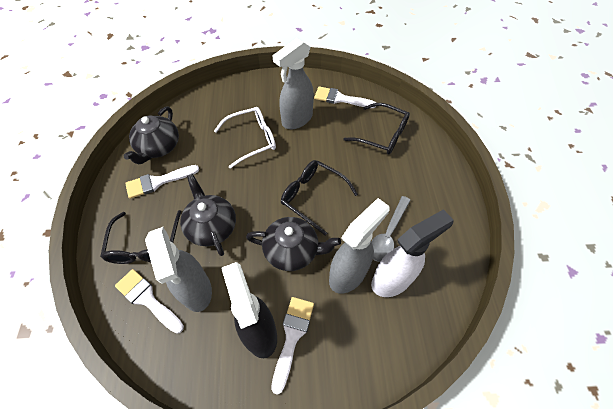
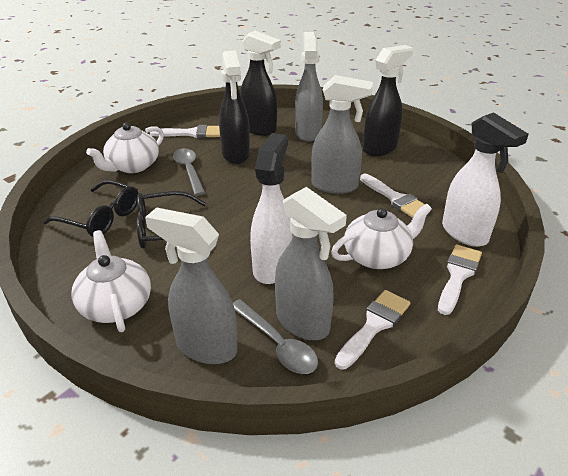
black glasses: 3 -> 2
black spray bottle: 1 -> 3
black teapot: 3 -> 0
grey spoon: 1 -> 2
grey spray bottle: 3 -> 4
white glasses: 1 -> 0
white spray bottle: 1 -> 2
white teapot: 0 -> 3

